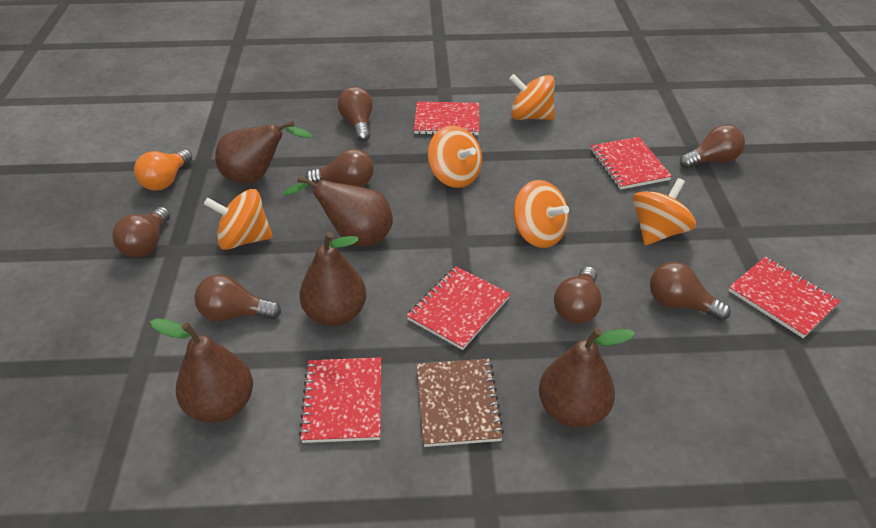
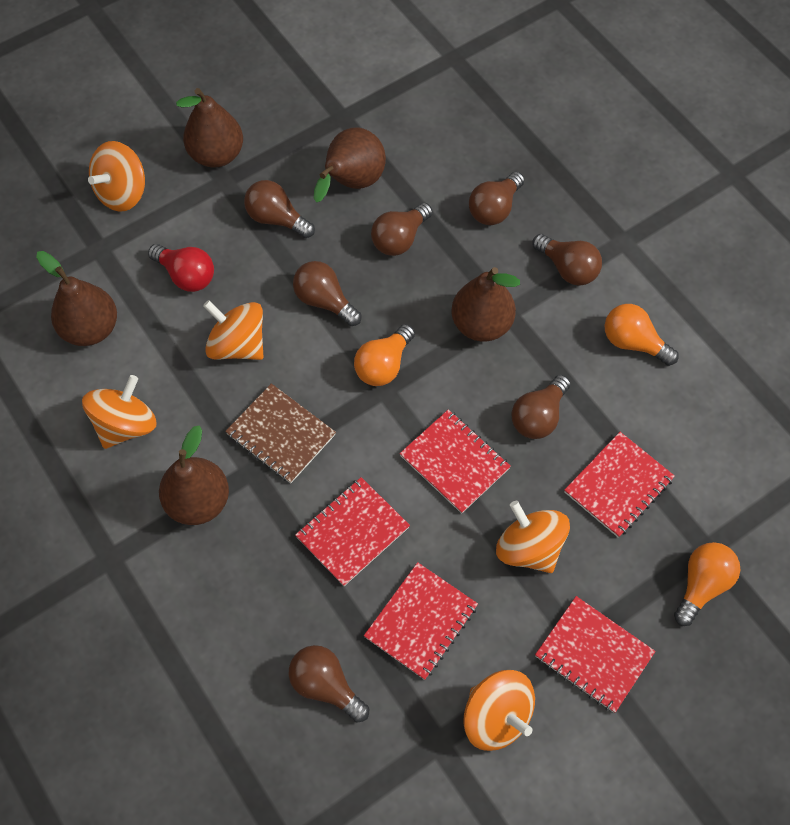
orange light bulb: 1 -> 3
red light bulb: 0 -> 1

